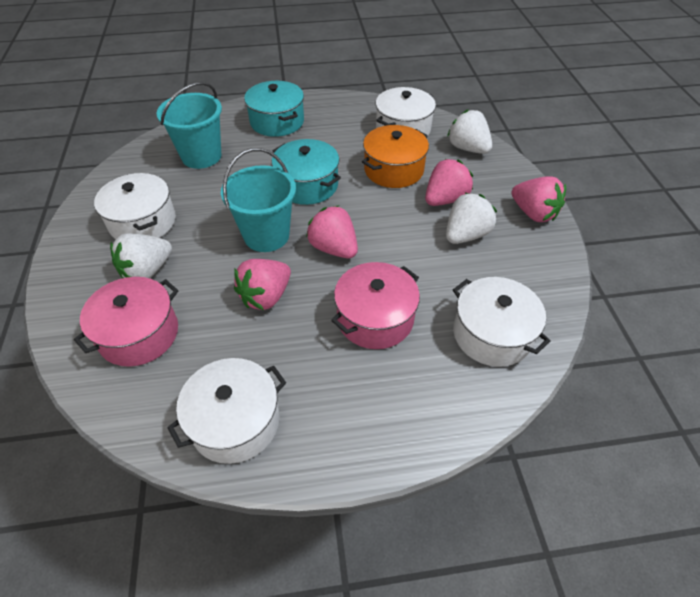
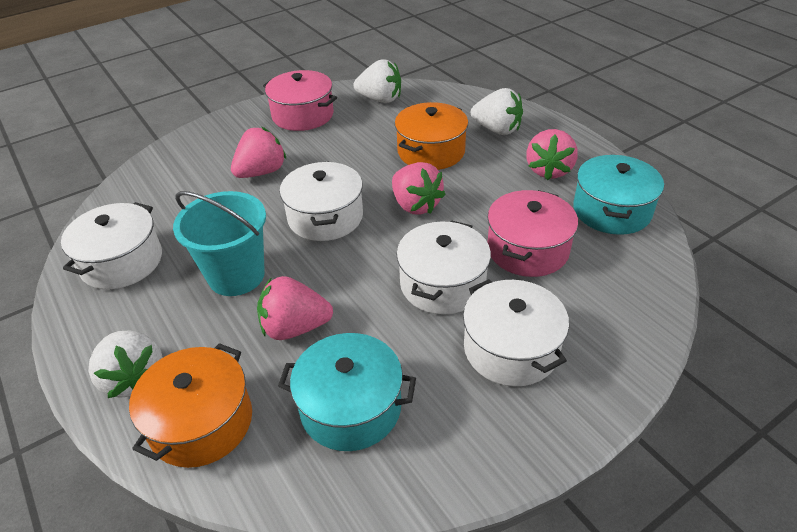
orange pot: 1 -> 2
turquoise bucket: 2 -> 1

